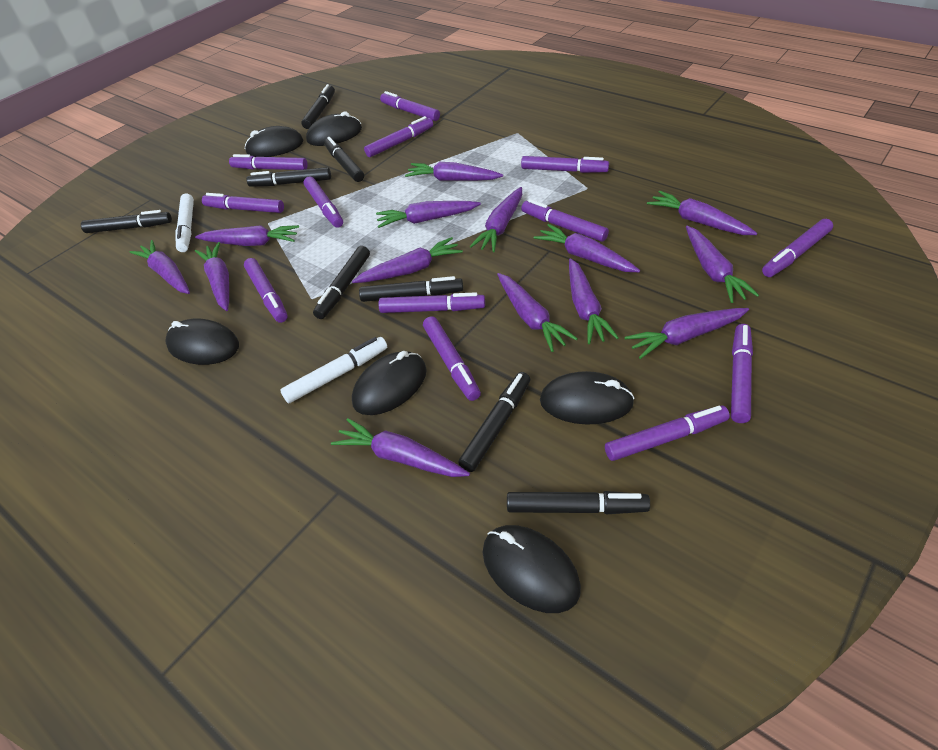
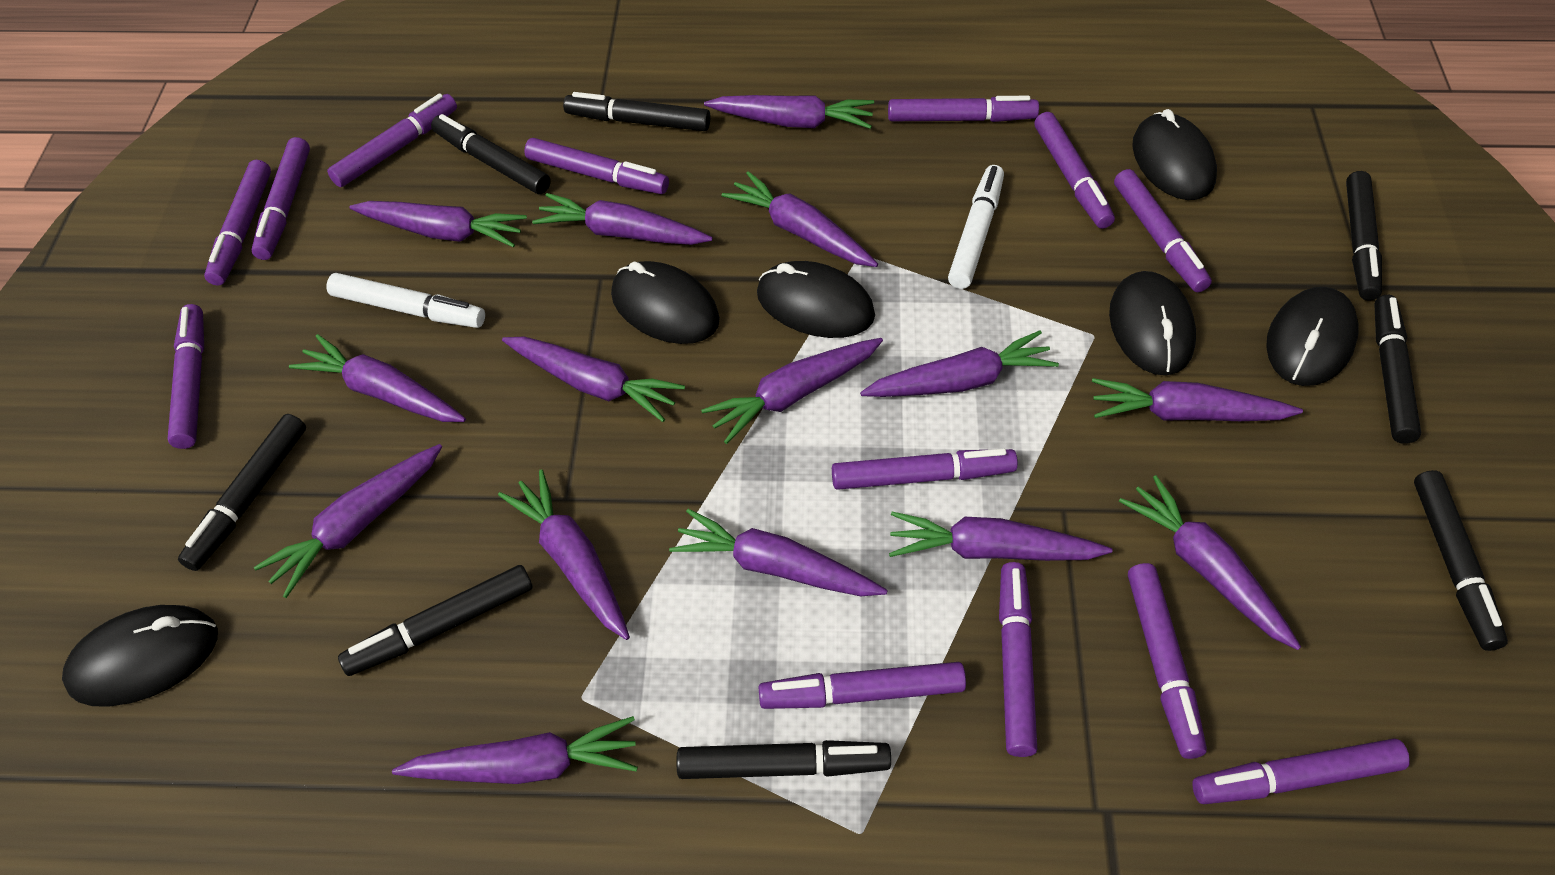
purple carrot: 14 -> 15

